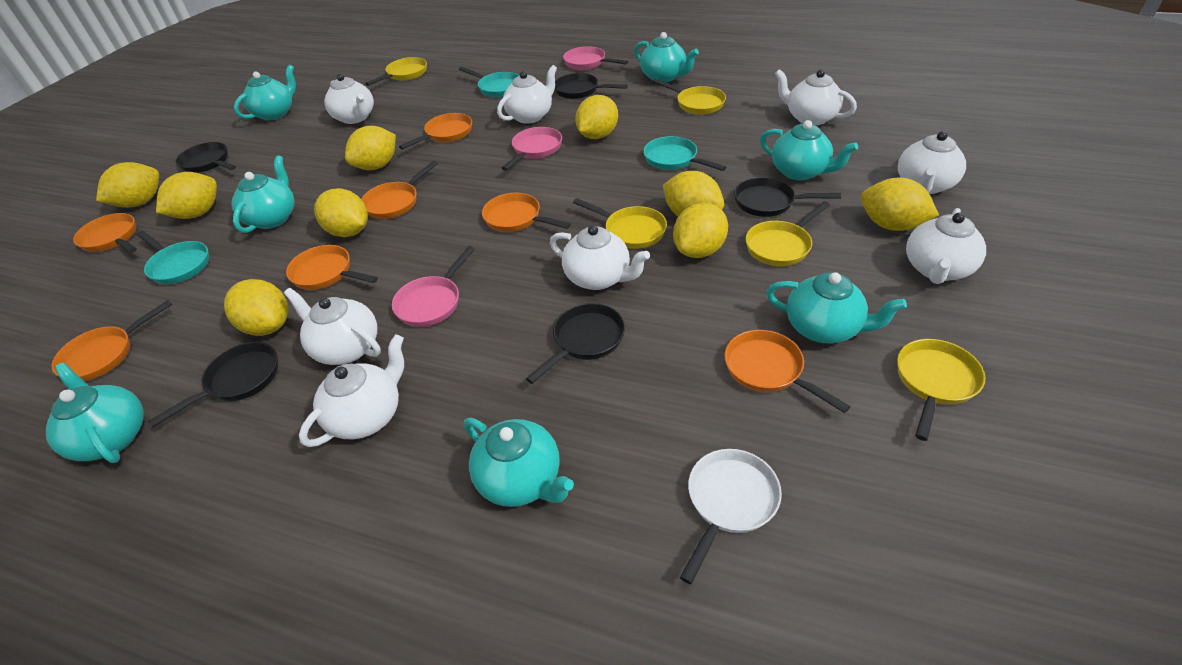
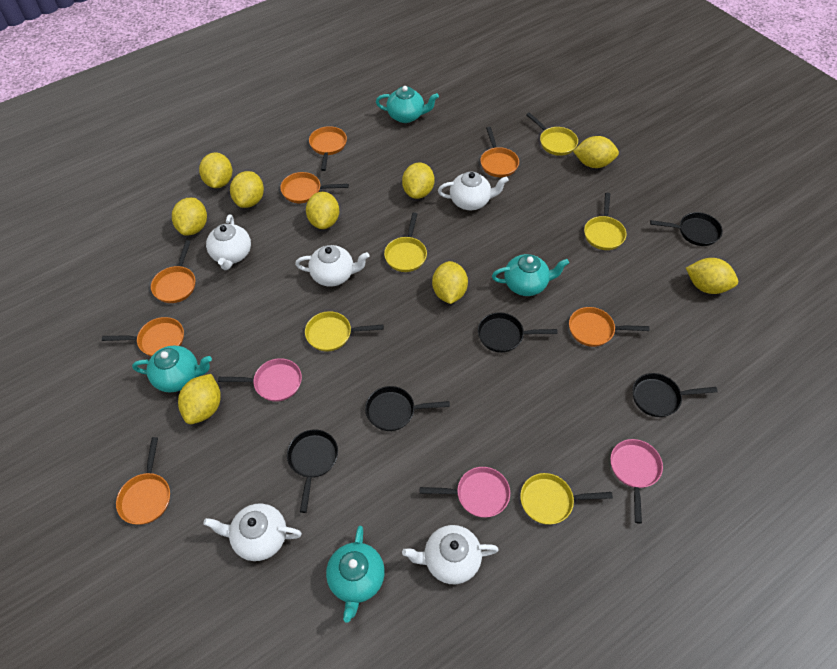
turquoise pan: 3 -> 0
turquoise teapot: 7 -> 4
white pan: 1 -> 0
white teapot: 8 -> 5

